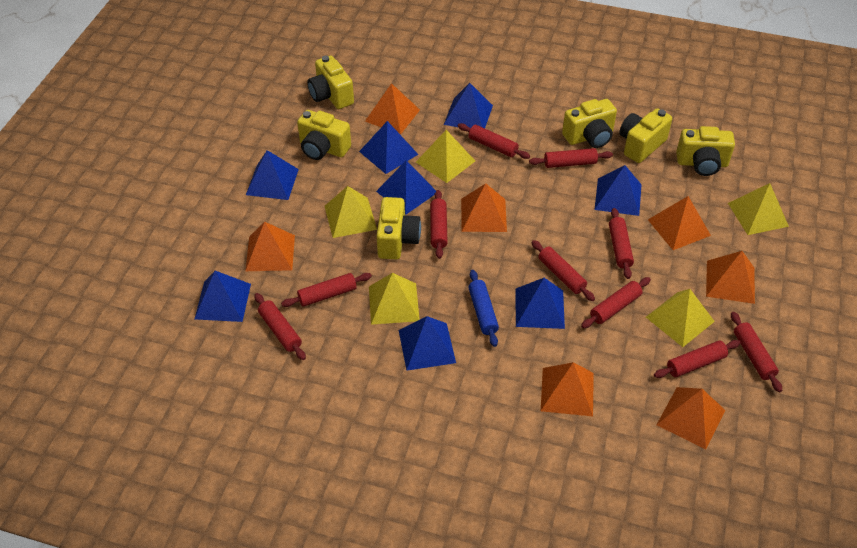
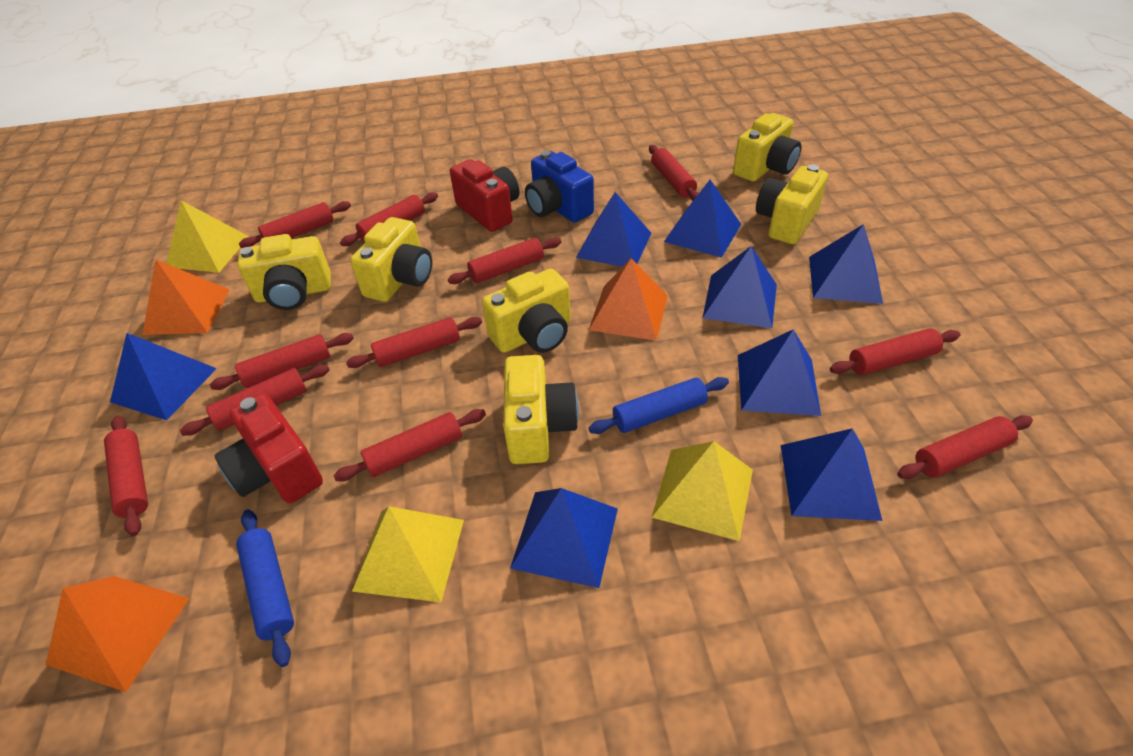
blue camera: 0 -> 1
blue rolling pin: 1 -> 2
orange pyramid: 7 -> 3
red camera: 0 -> 2
red rolling pin: 10 -> 11
yellow pyramid: 5 -> 3

